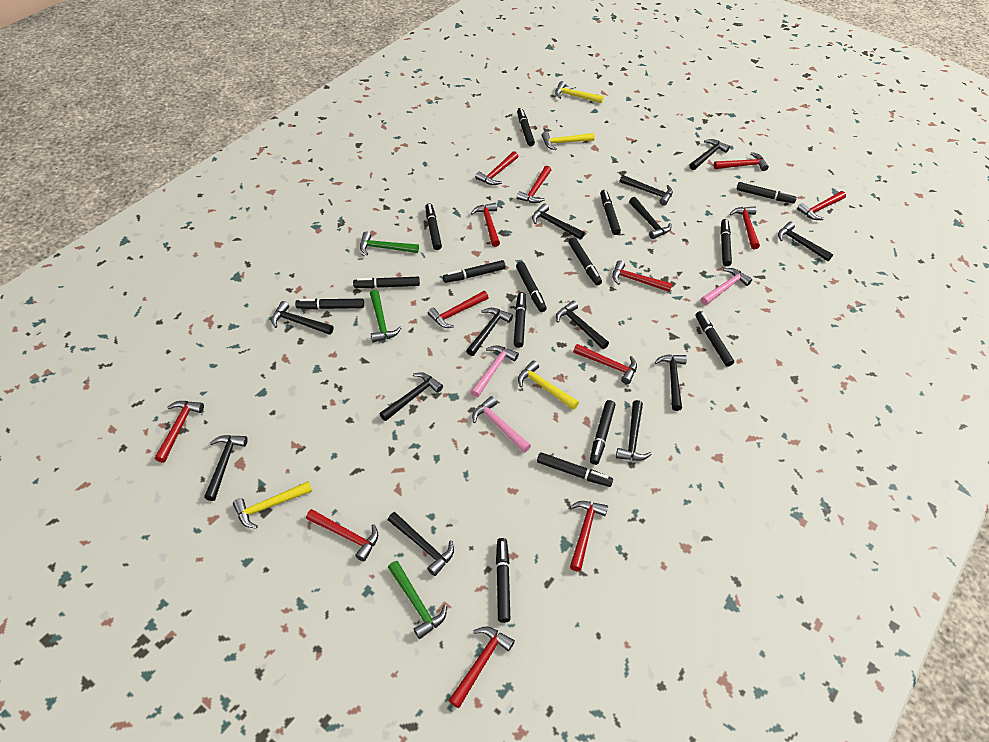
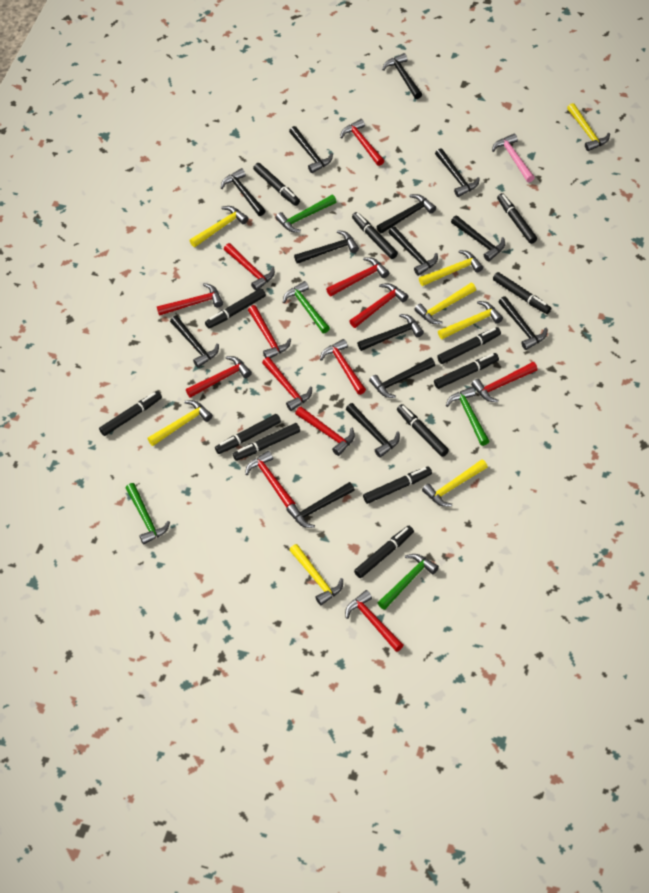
black hammer: 13 -> 14
black marker: 15 -> 13
green hammer: 3 -> 5
pink hammer: 3 -> 1
yellow hammer: 4 -> 8

